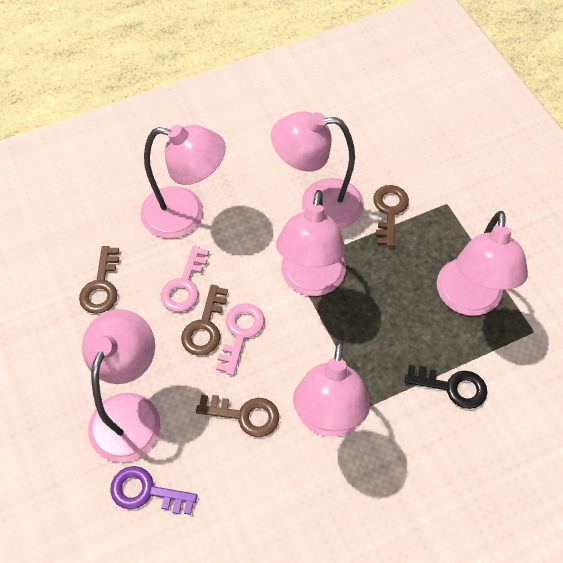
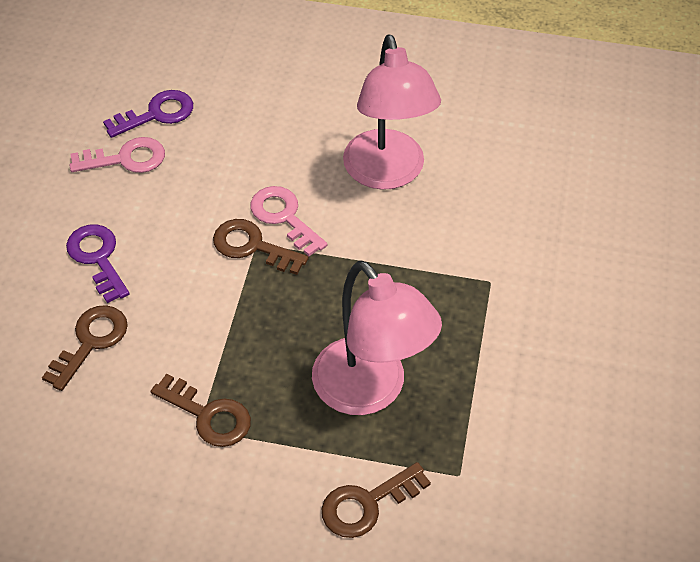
black key: 1 -> 0
pink lamp: 6 -> 2
purple key: 1 -> 2

